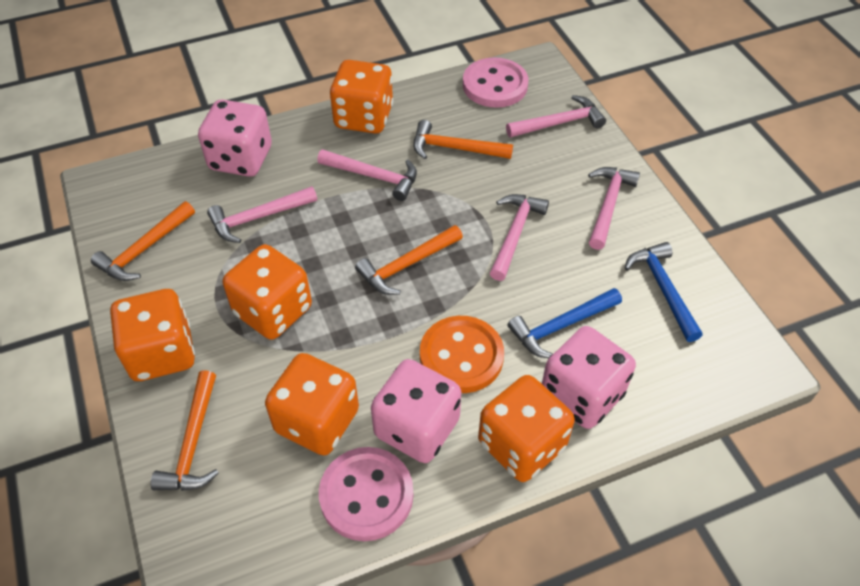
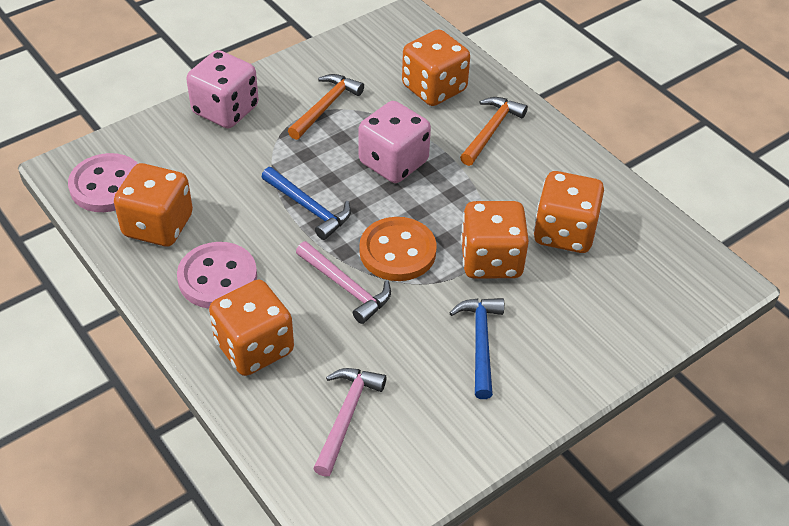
orange hammer: 4 -> 2
pink dice: 3 -> 2
pink hammer: 5 -> 2

